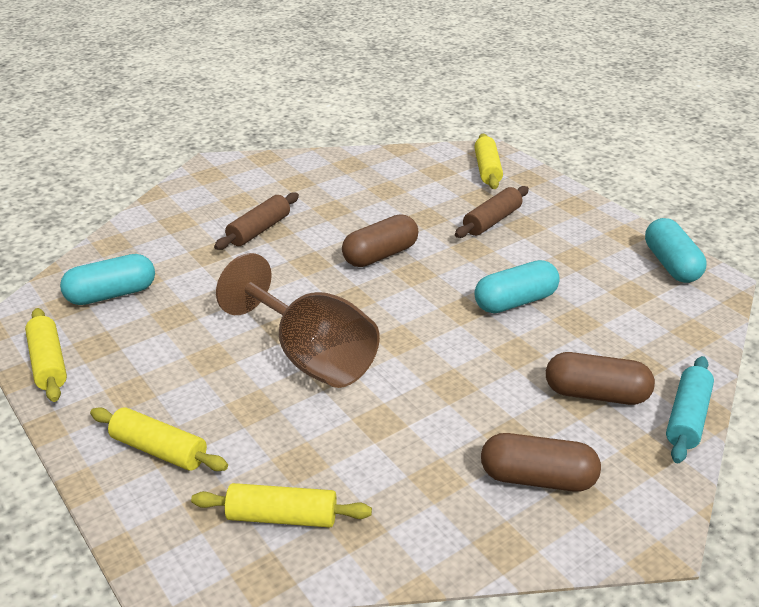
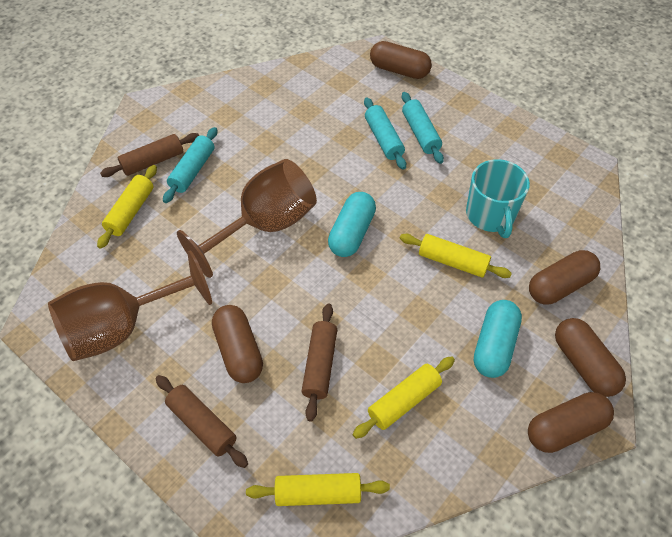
brown capsule: 3 -> 5
brown goblet: 1 -> 2
brown rolling pin: 2 -> 3
turquoise capsule: 3 -> 2
turquoise mug: 0 -> 1
turquoise rolling pin: 1 -> 3

